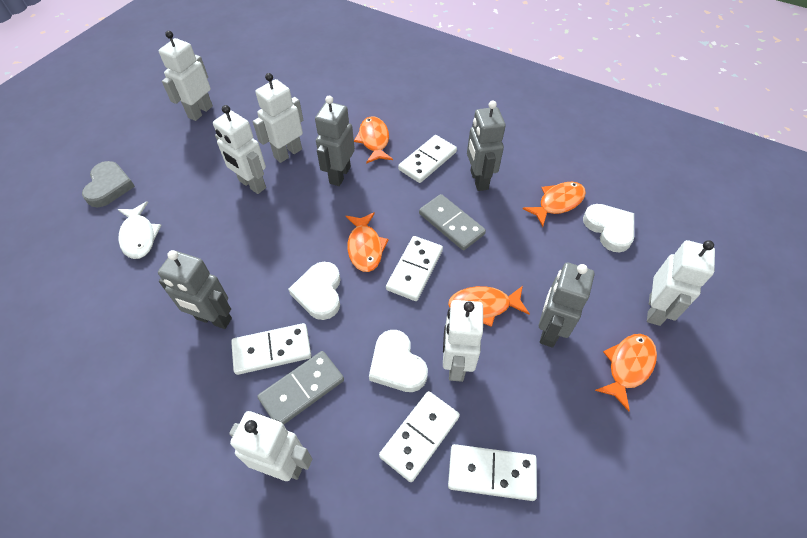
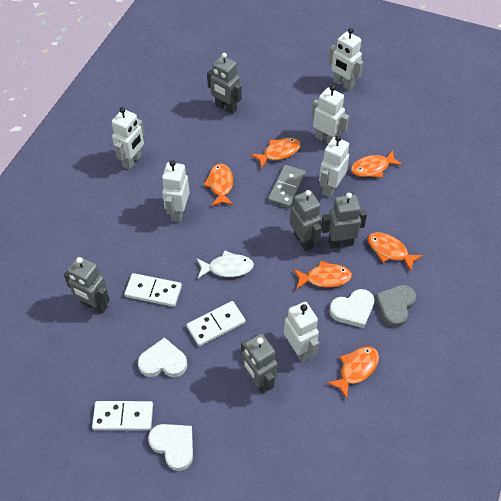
grey domino: 2 -> 1
grey robot: 4 -> 5
orange fish: 5 -> 6
white domino: 5 -> 3

